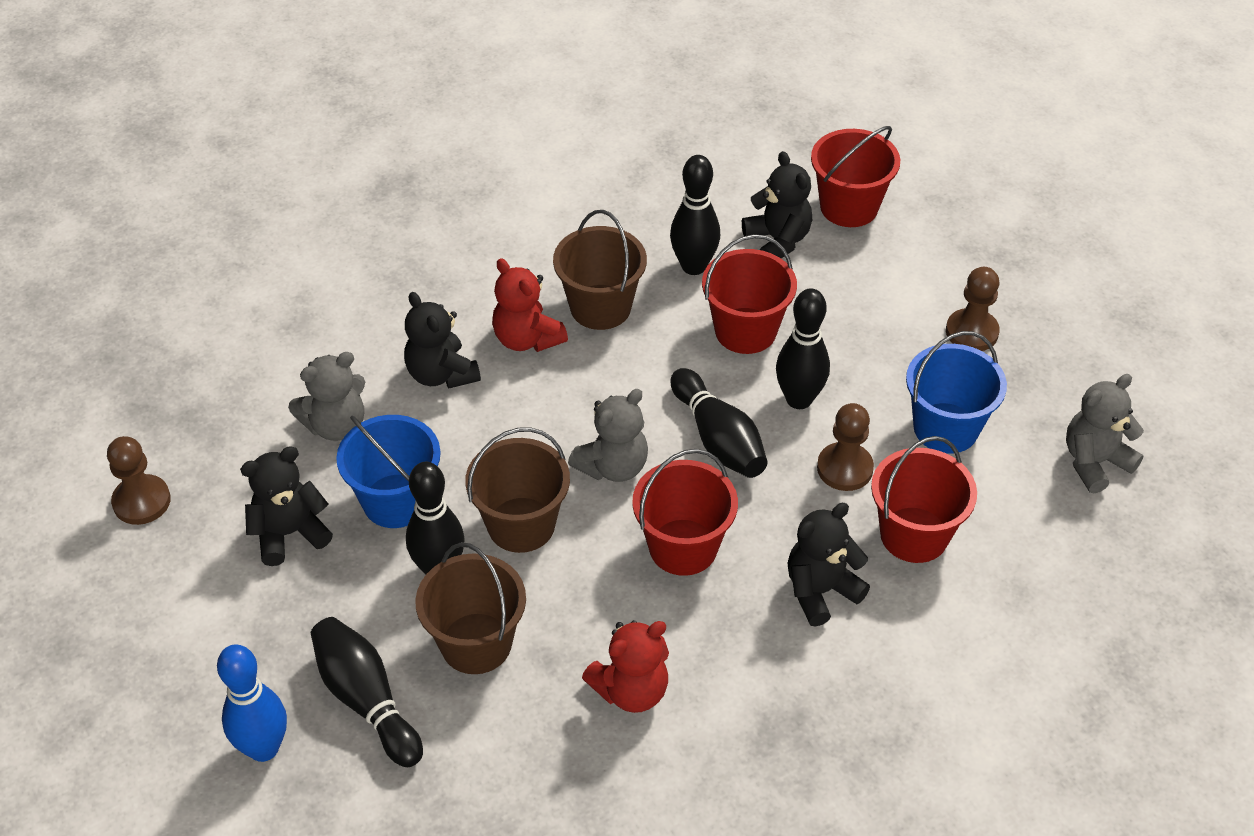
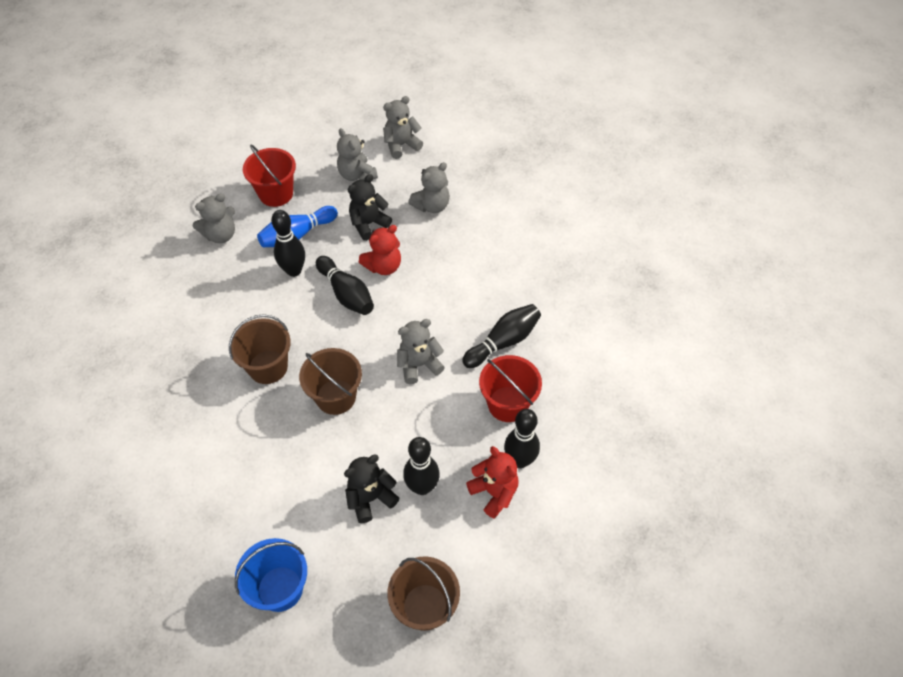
black teddy bear: 4 -> 2
blue bucket: 2 -> 1
brown pawn: 3 -> 0
grey teddy bear: 3 -> 5
red bucket: 4 -> 2

